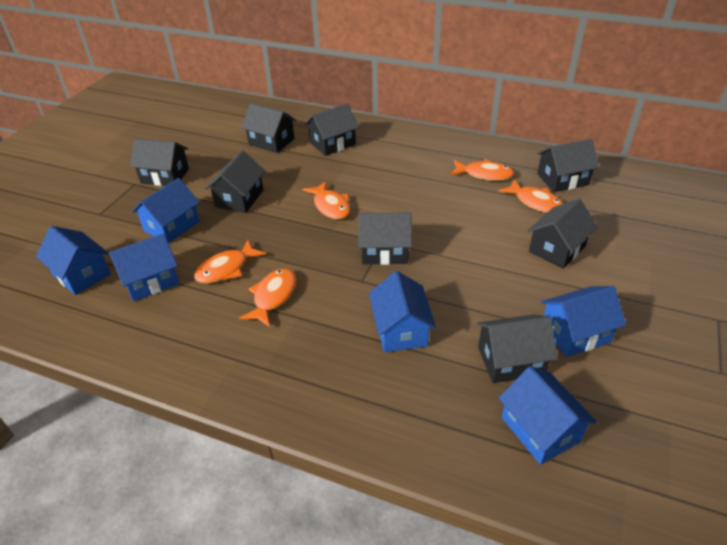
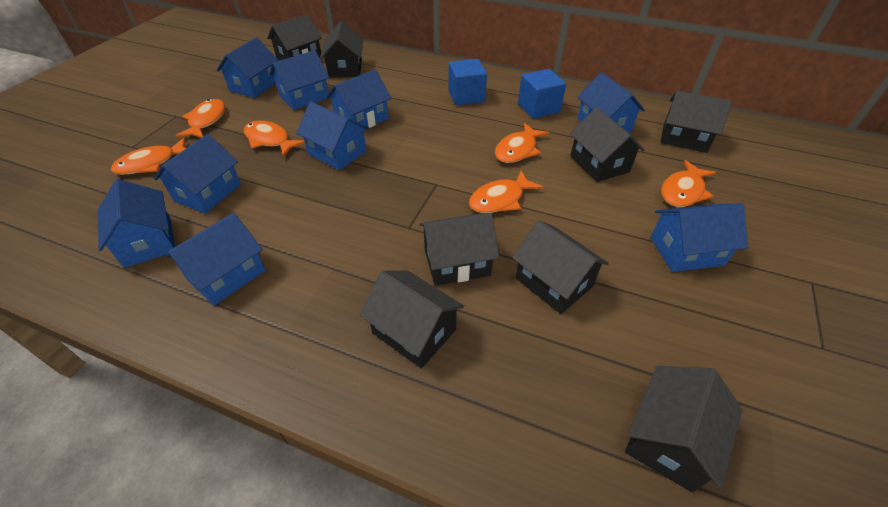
blue cube: 0 -> 2
blue house: 6 -> 9
orange fish: 5 -> 6

